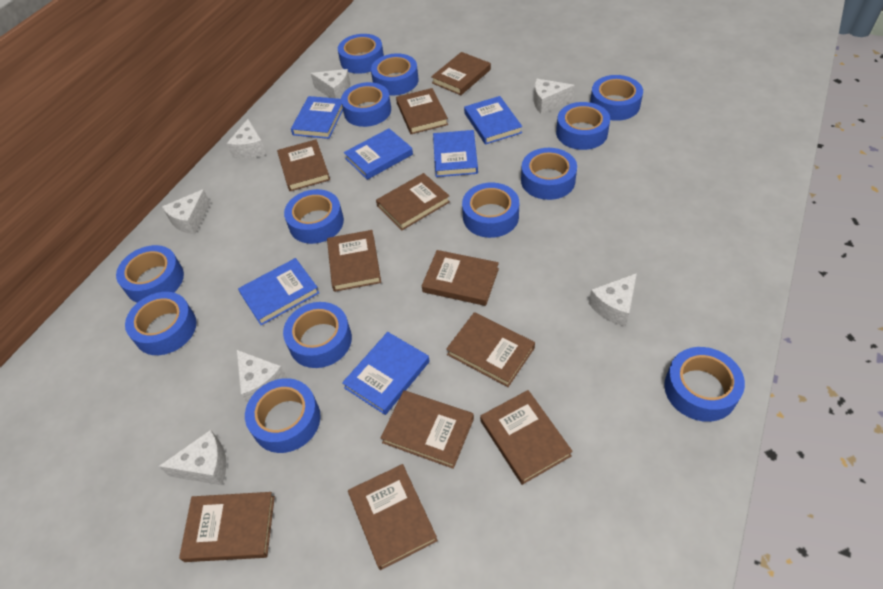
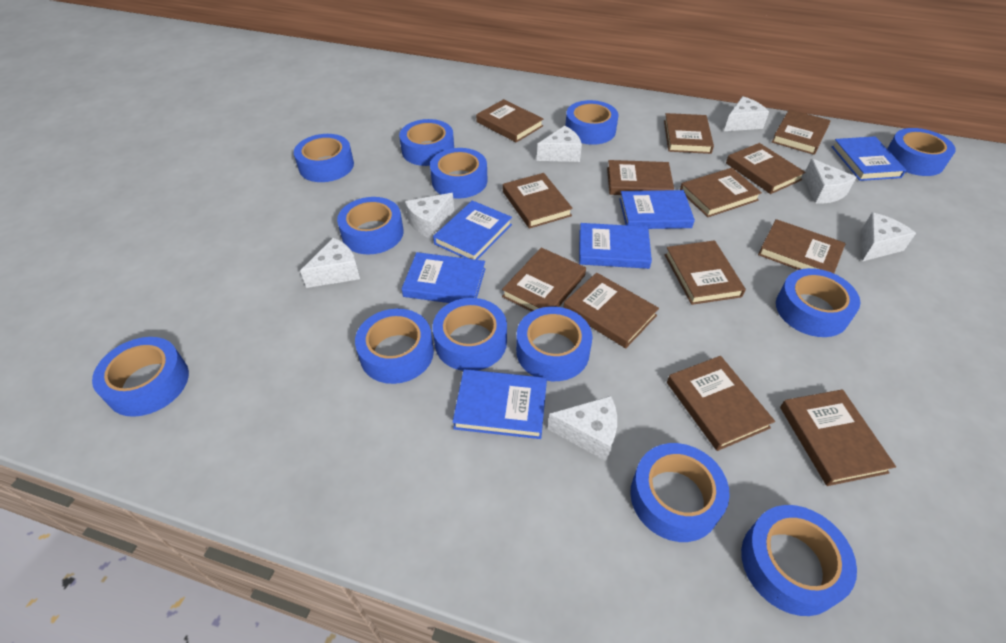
brown book: 11 -> 13

